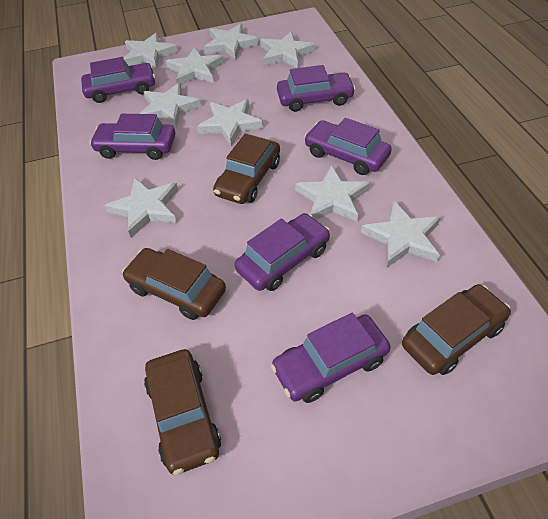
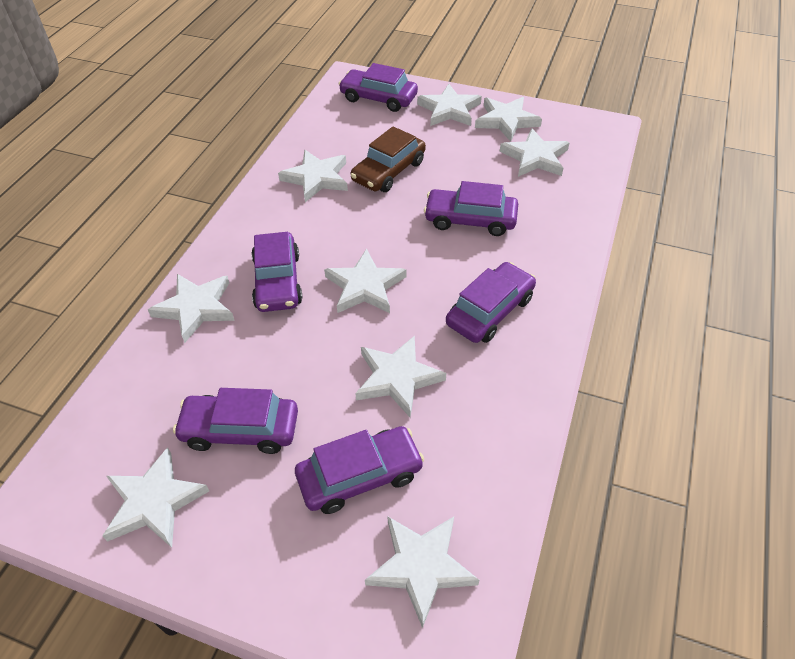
brown car: 4 -> 1

